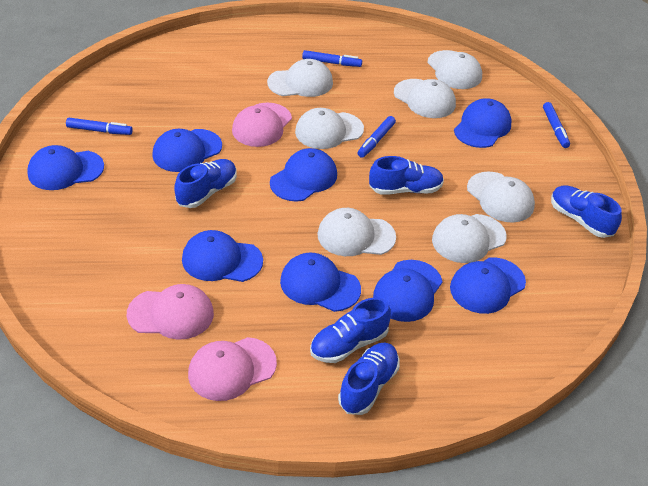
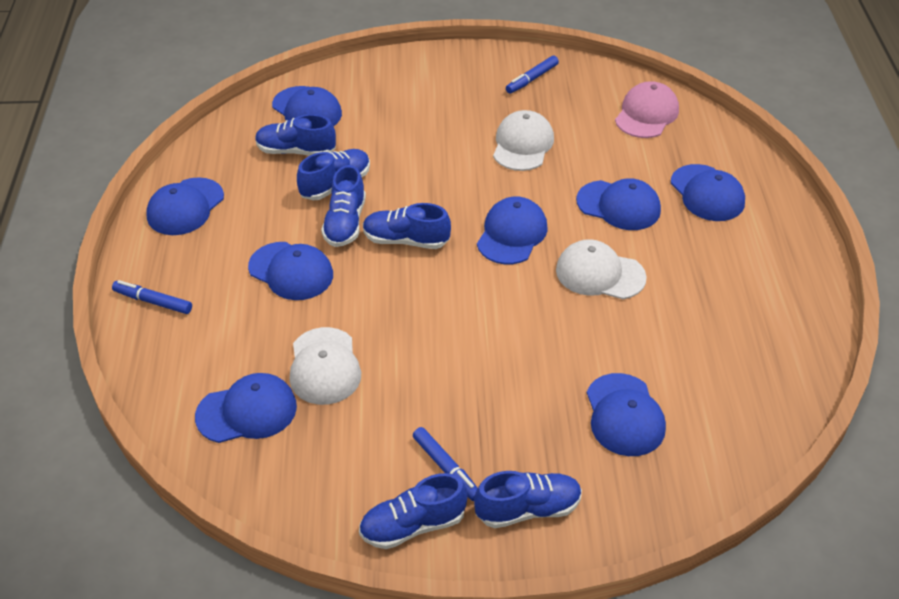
blue marker: 4 -> 3
blue shoe: 5 -> 6
pink cap: 3 -> 1
white cap: 7 -> 3

